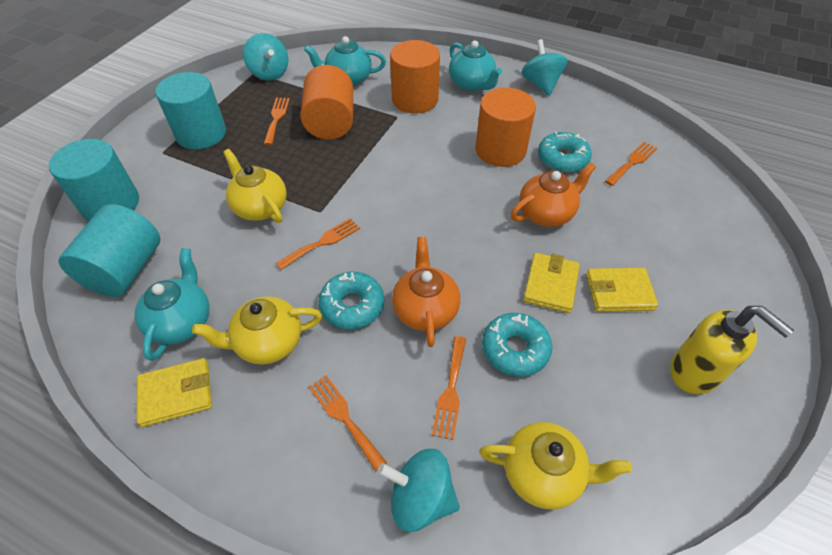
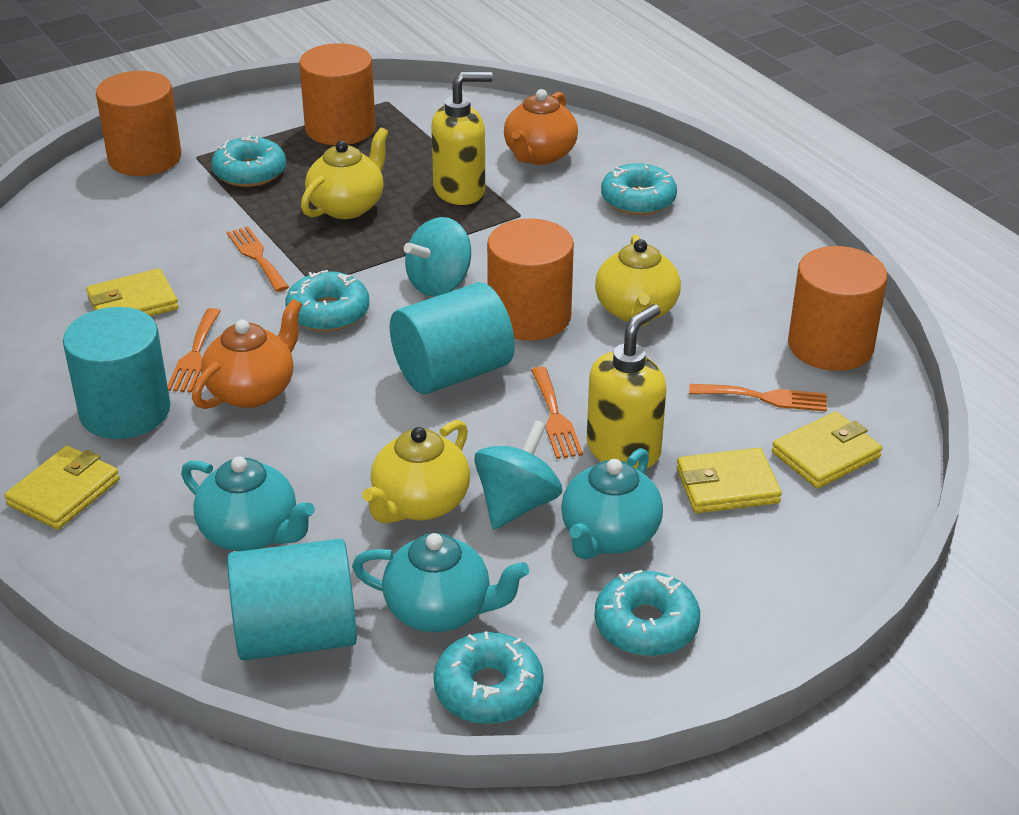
orange cylinder: 3 -> 4
orange fork: 5 -> 4
turquoise donut: 3 -> 5
turquoise spinning top: 3 -> 2
yellow soap dispenser: 1 -> 2
yellow wallet: 3 -> 4

